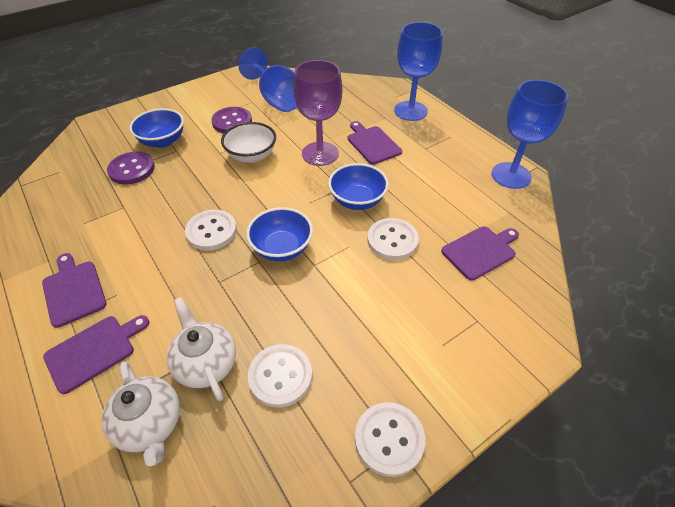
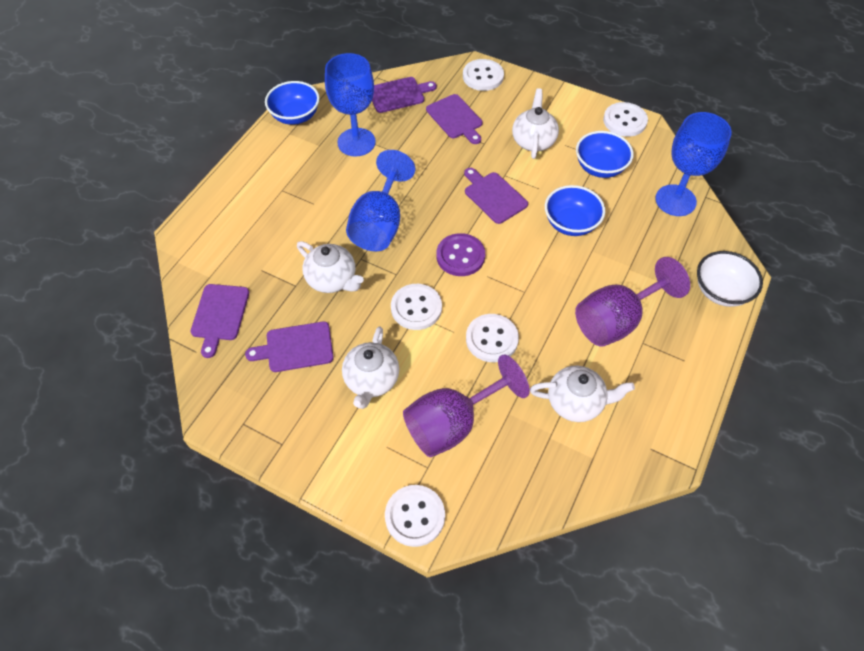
purple button: 2 -> 1
purple cutting board: 4 -> 5
purple goblet: 1 -> 2
white button: 4 -> 5
white teapot: 2 -> 4

